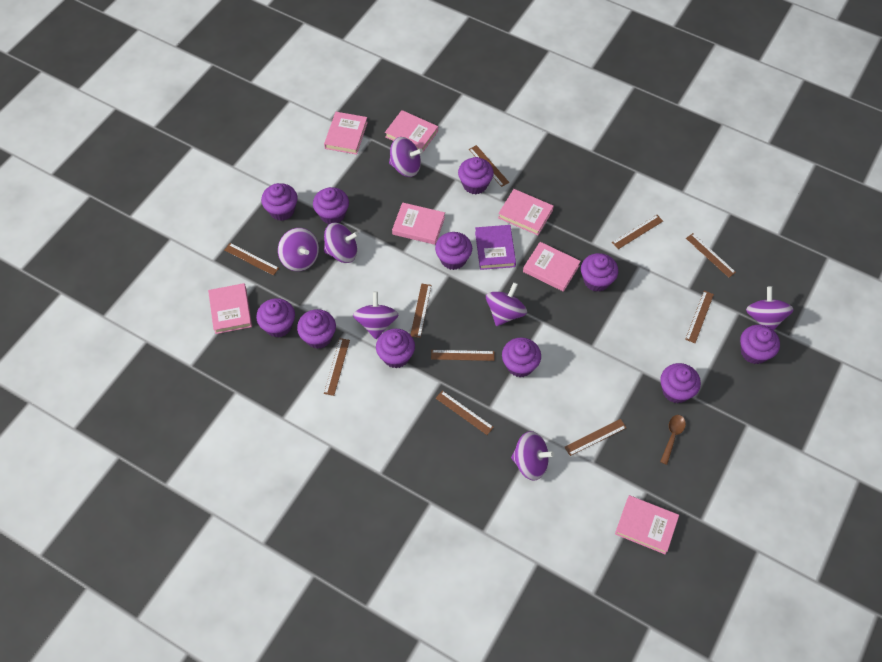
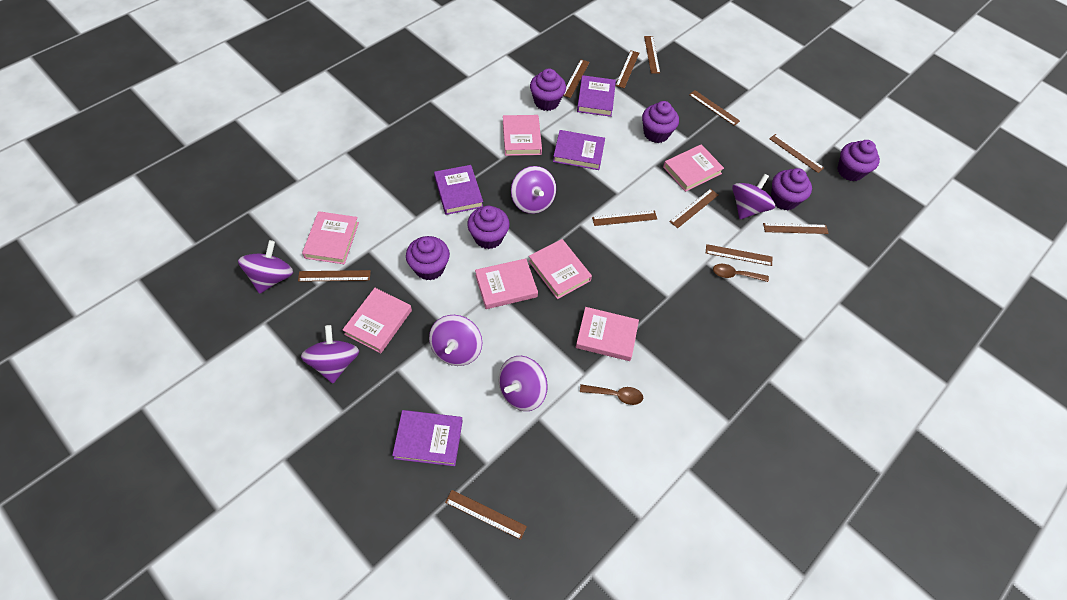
brown ruler: 10 -> 11
brown spoon: 1 -> 2
purple book: 1 -> 4
purple cupcake: 11 -> 6
purple spinning top: 7 -> 6

